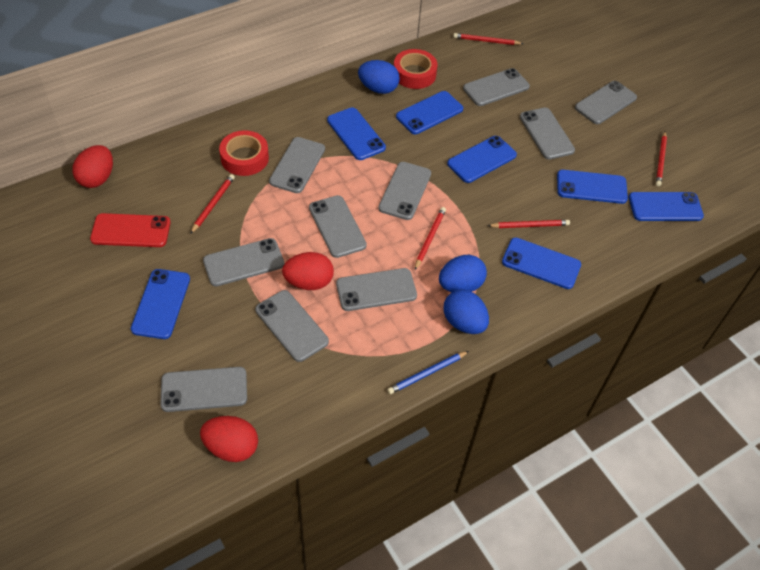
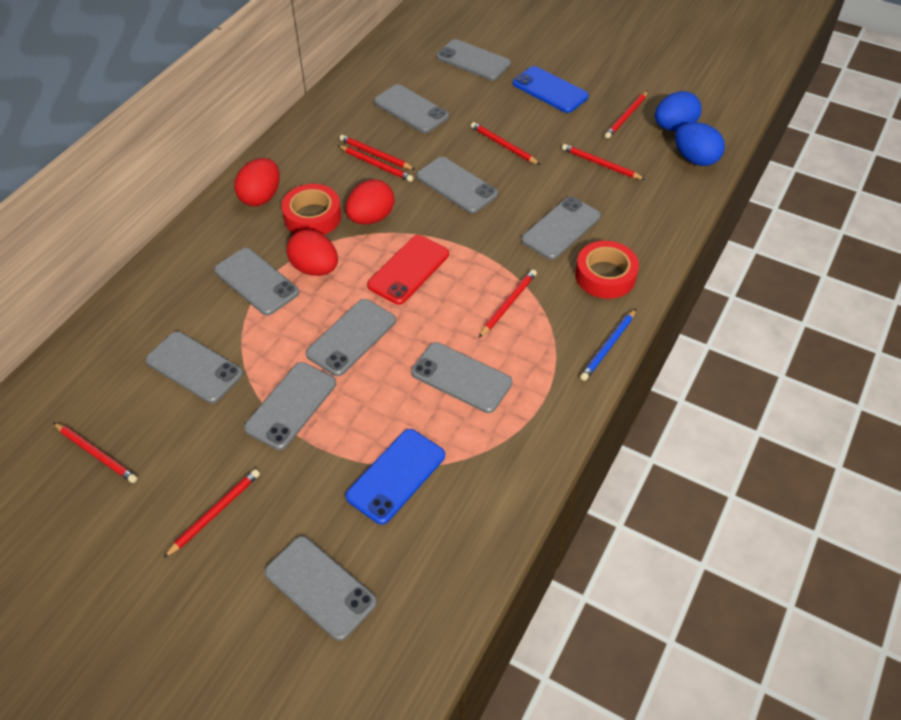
blue egg: 3 -> 2
blue phone: 7 -> 2
red pencil: 5 -> 8

